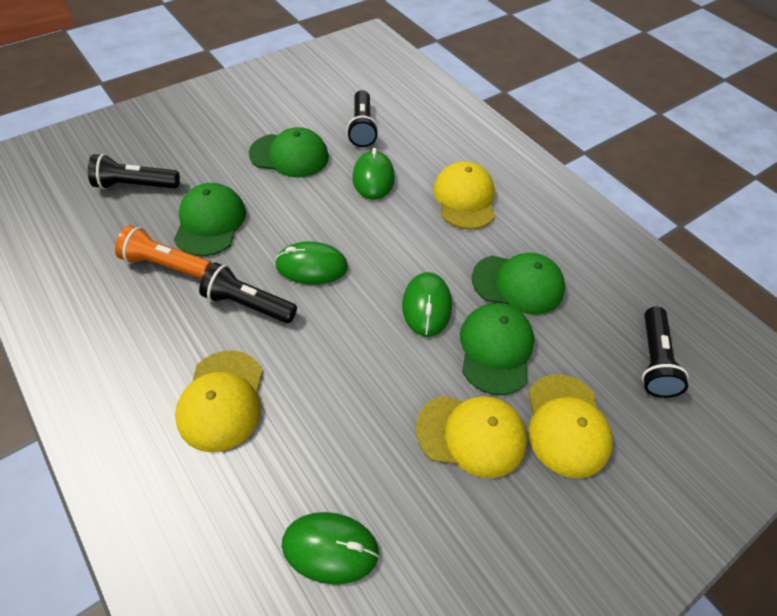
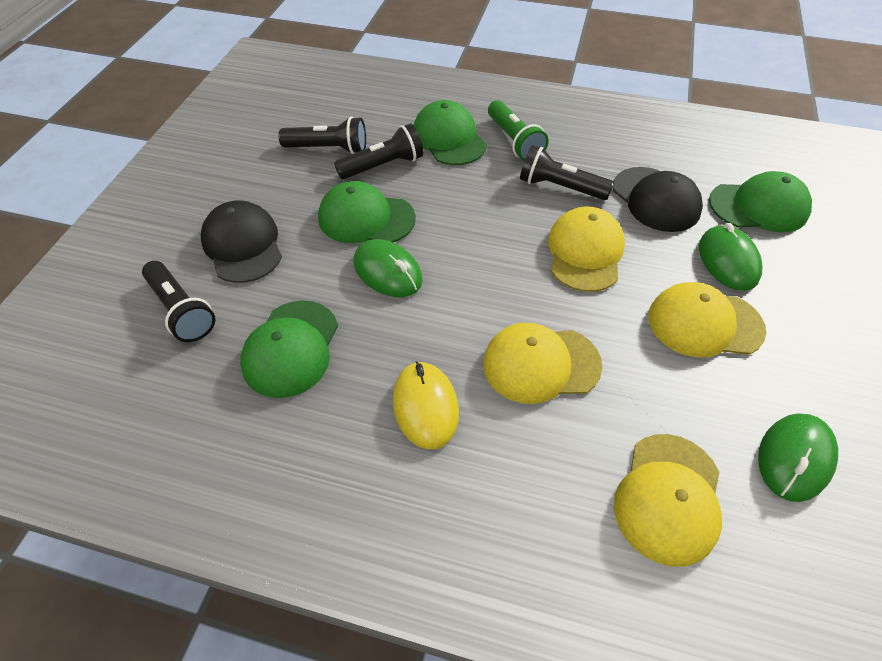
black cap: 0 -> 2
green flashlight: 0 -> 1
green mouse: 4 -> 3
orange flashlight: 1 -> 0
yellow mouse: 0 -> 1

